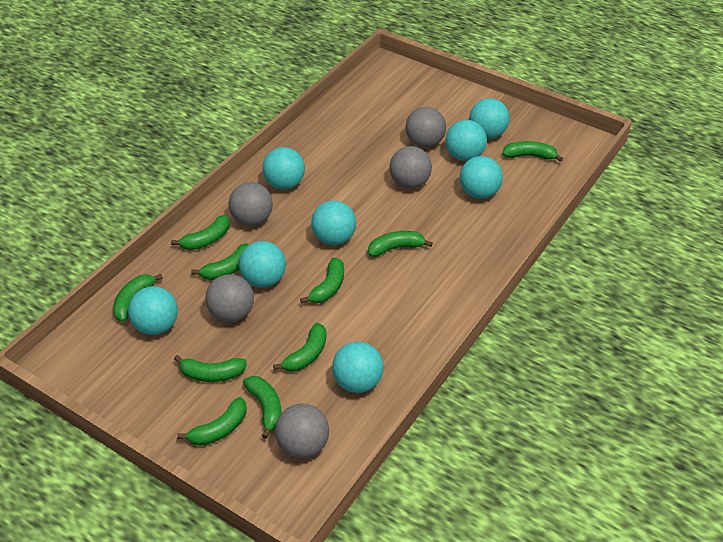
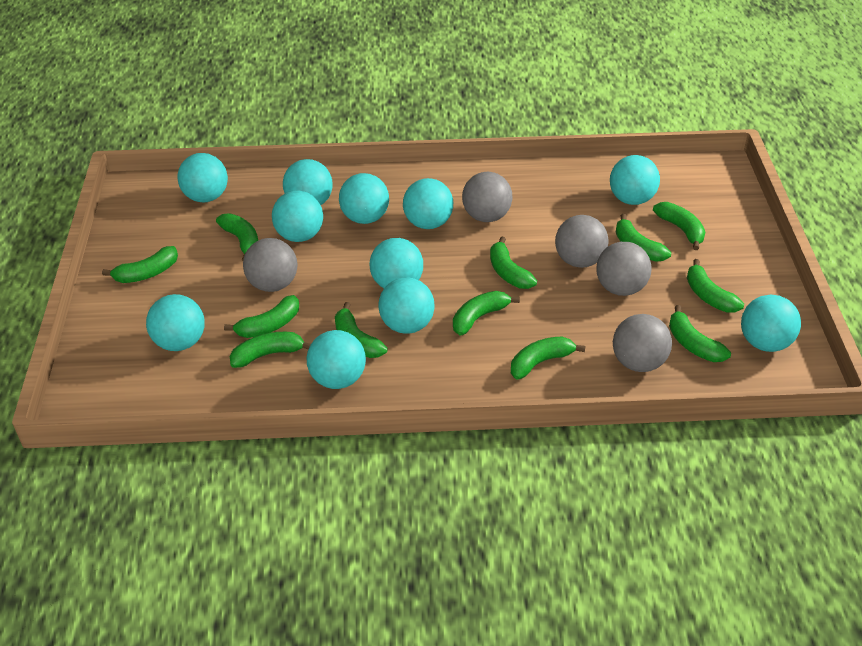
green banana: 10 -> 12
turquoise ball: 8 -> 11

